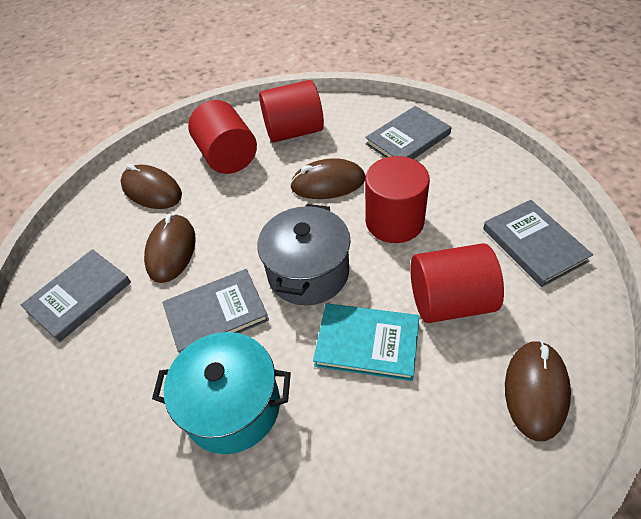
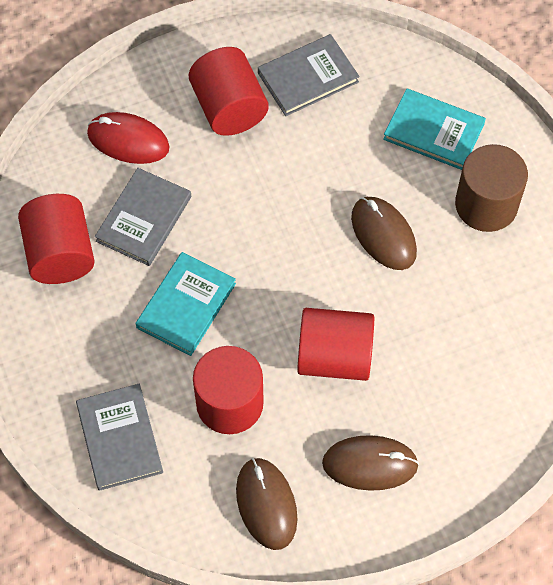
brown cylinder: 0 -> 1
brown mouse: 4 -> 3
grey book: 4 -> 3
grey pot: 1 -> 0
red mouse: 0 -> 1
turquoise book: 1 -> 2
turquoise pot: 1 -> 0

